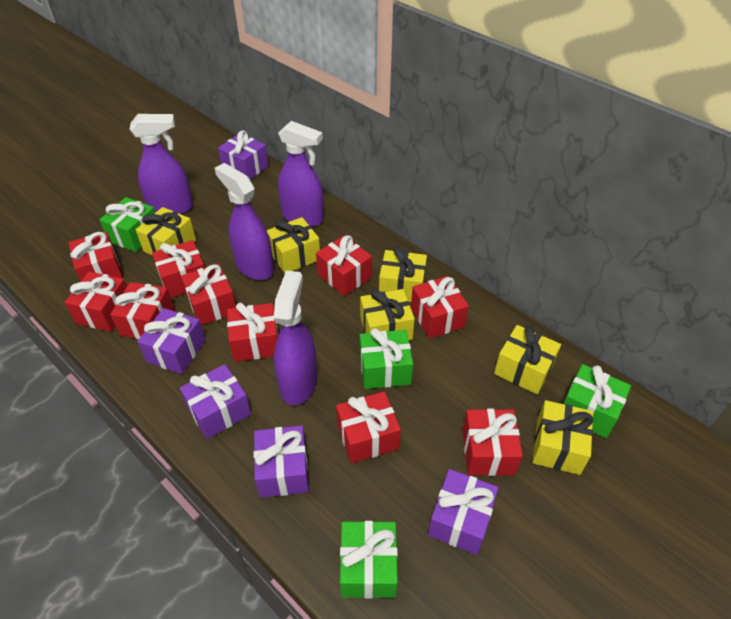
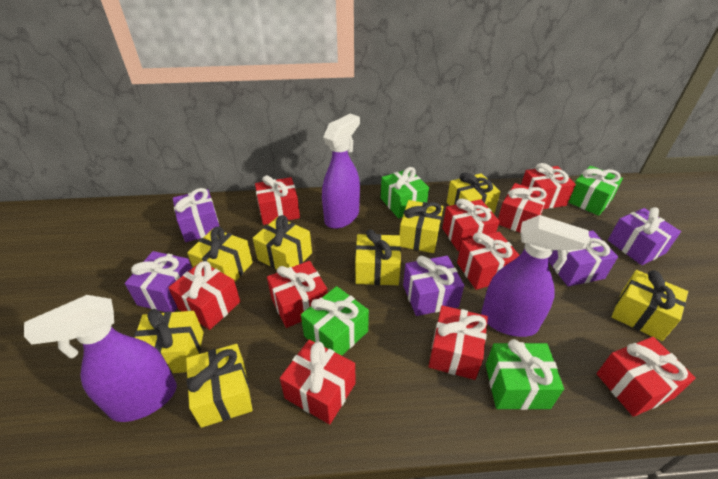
purple spray bottle: 4 -> 3
yellow gift: 6 -> 8

